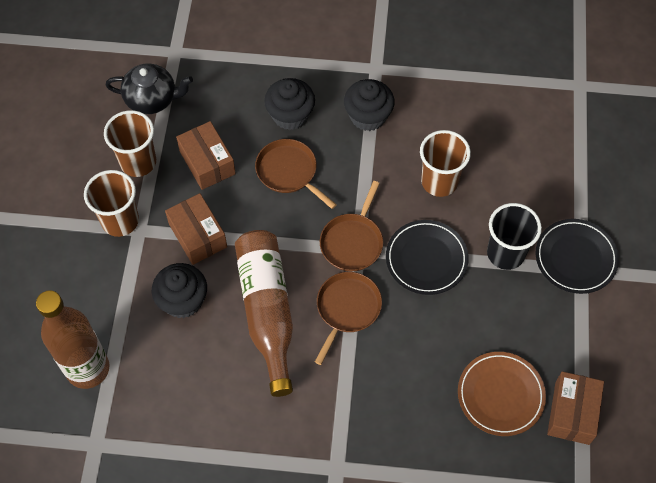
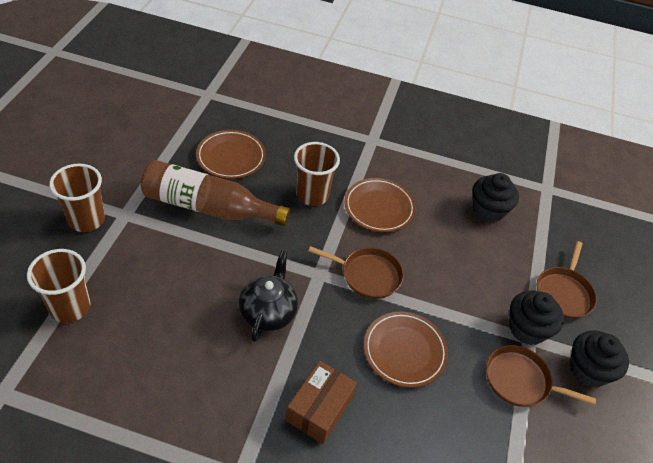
black cup: 1 -> 0
black plate: 2 -> 0
brown bottle: 2 -> 1
brown box: 3 -> 1
brown plate: 1 -> 3

